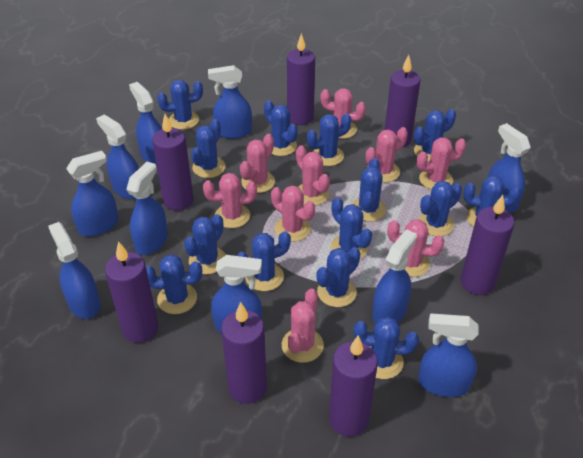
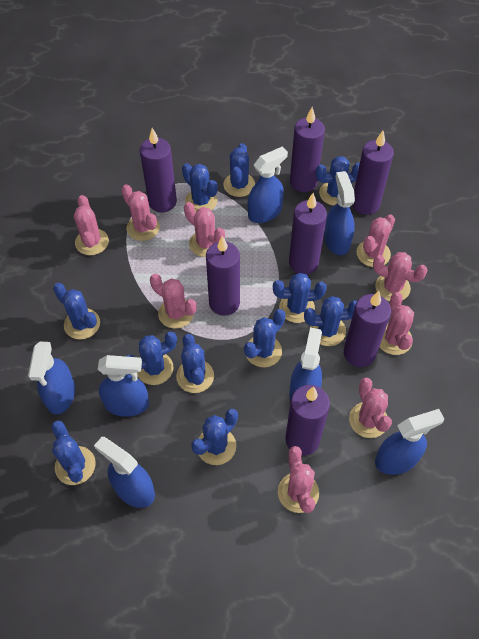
blue cactus: 14 -> 11
blue spray bottle: 10 -> 7

